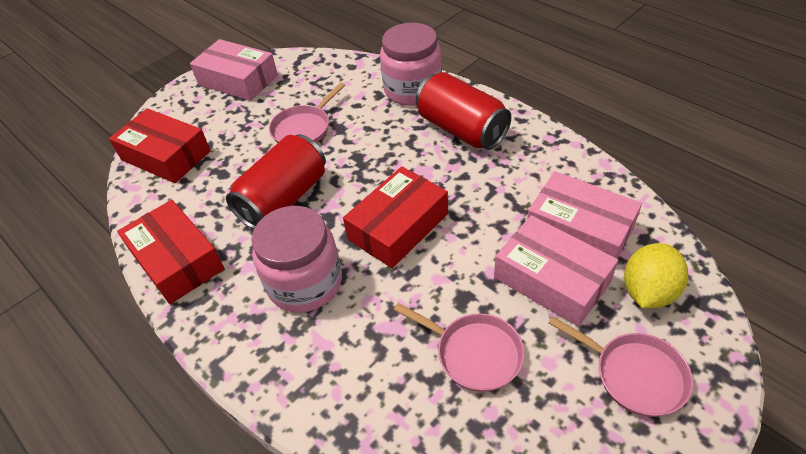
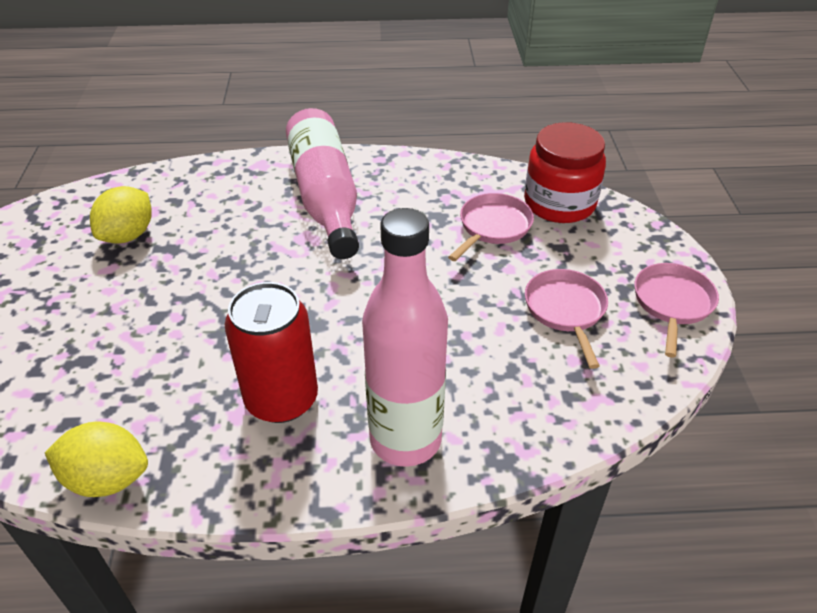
pink bottle: 0 -> 2
pink box: 3 -> 0
pink jar: 2 -> 0
red box: 3 -> 0
red can: 2 -> 1
red jar: 0 -> 1
yellow lemon: 1 -> 2

